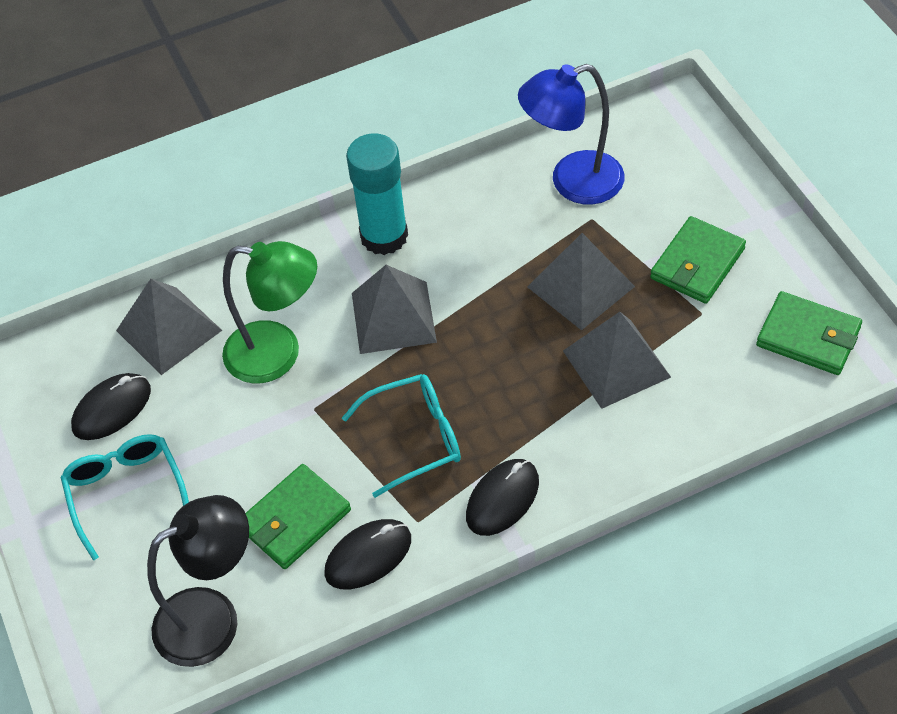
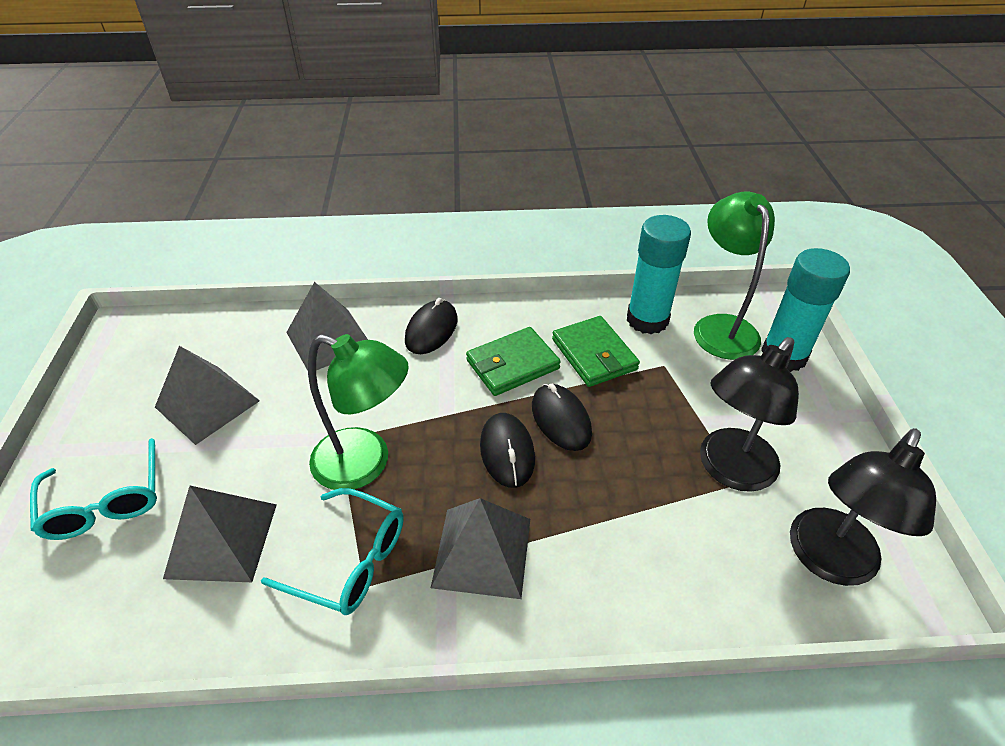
black lamp: 1 -> 2
blue lamp: 1 -> 0
green lamp: 1 -> 2
green wallet: 3 -> 2
turquoise glue stick: 1 -> 2

